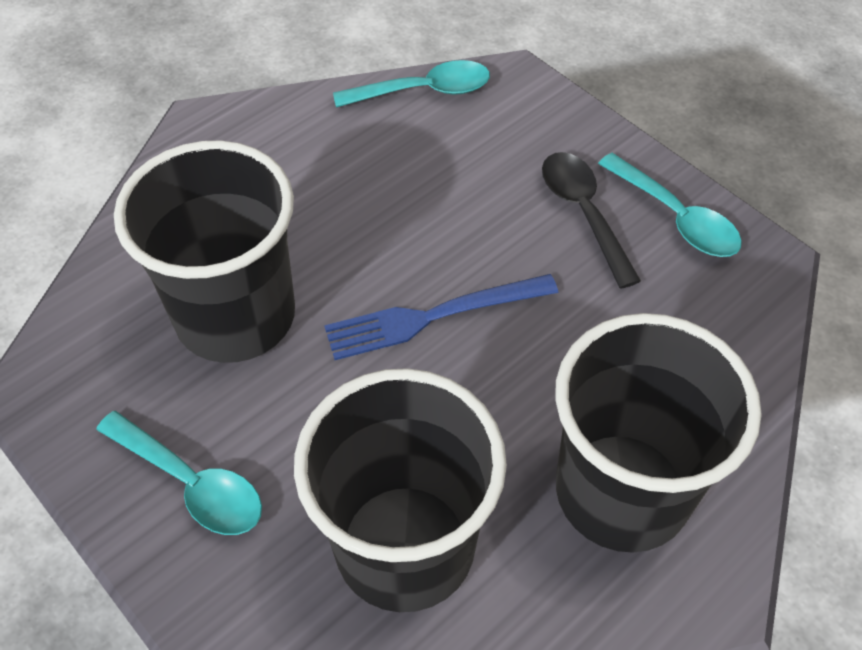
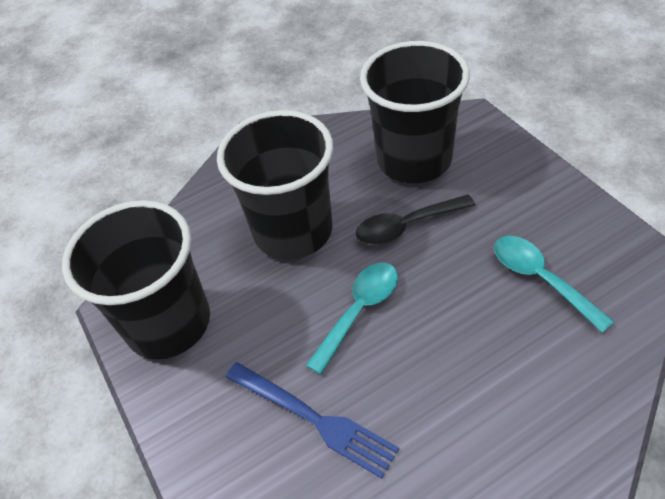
turquoise spoon: 3 -> 2

